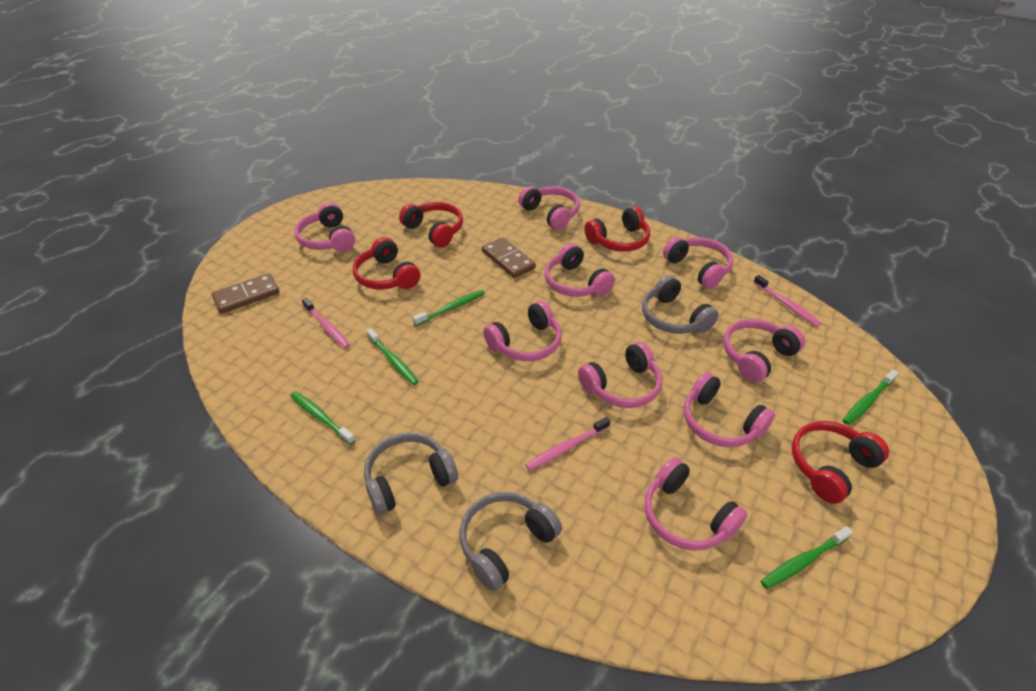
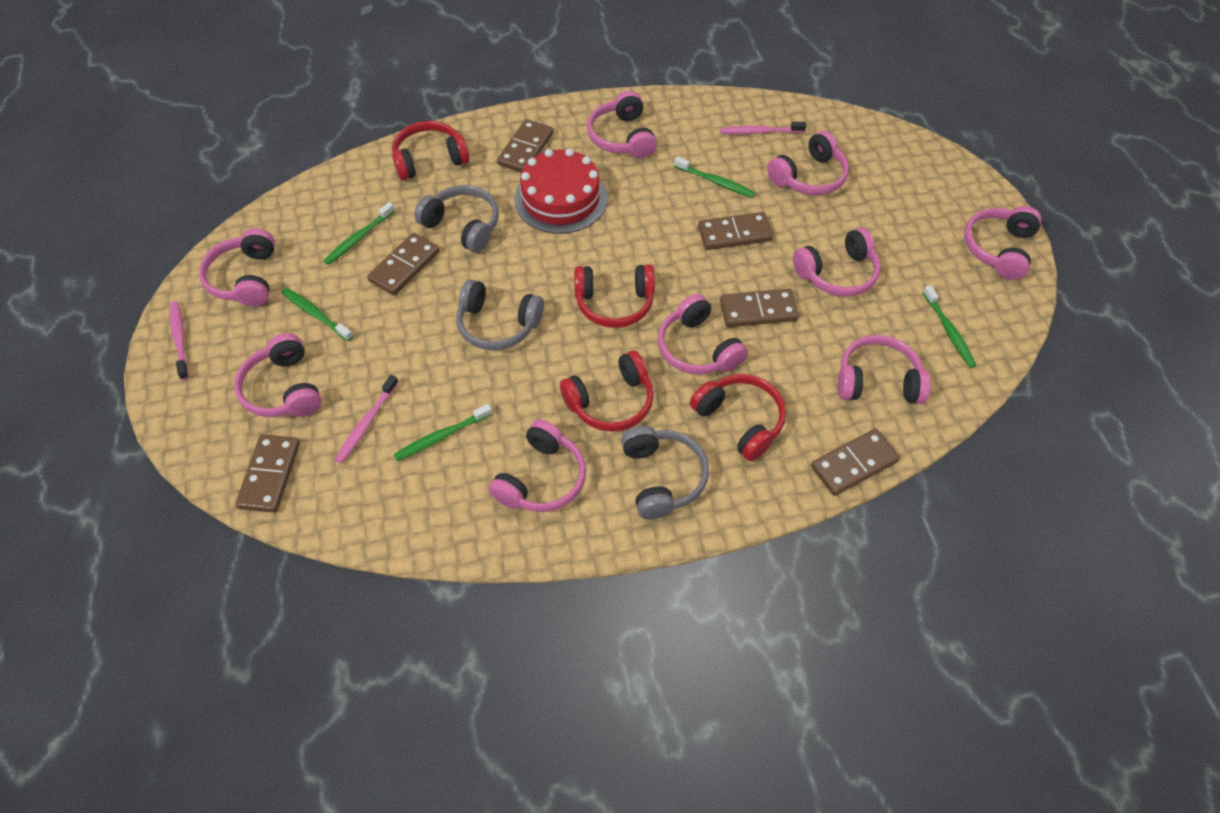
brown domino: 2 -> 6
red cake: 0 -> 1

